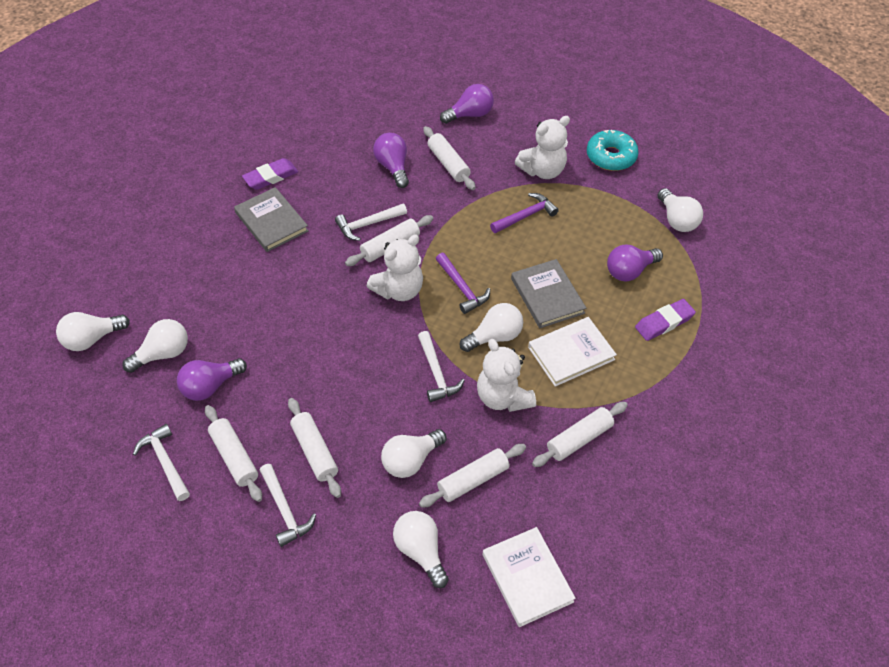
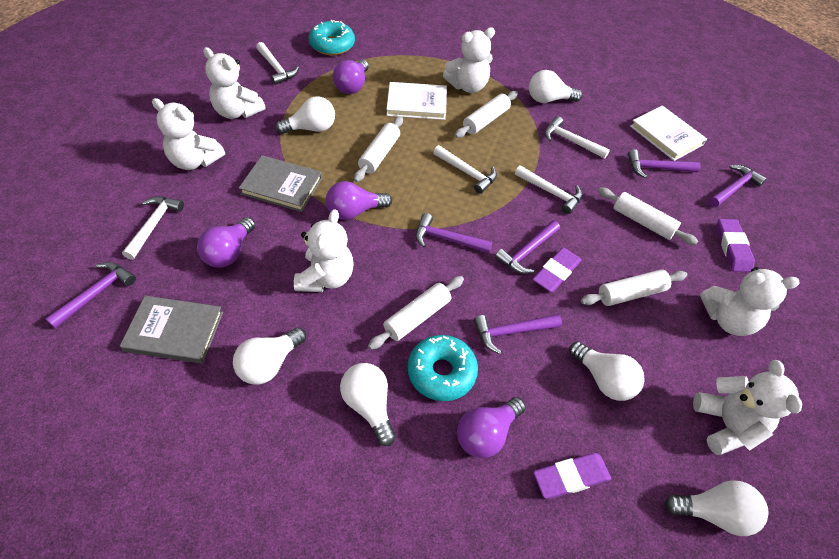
purple eraser: 2 -> 3
purple hammer: 2 -> 6
turquoise donut: 1 -> 2
white hammer: 4 -> 5
white rolling pin: 6 -> 5
white teddy bear: 3 -> 6

